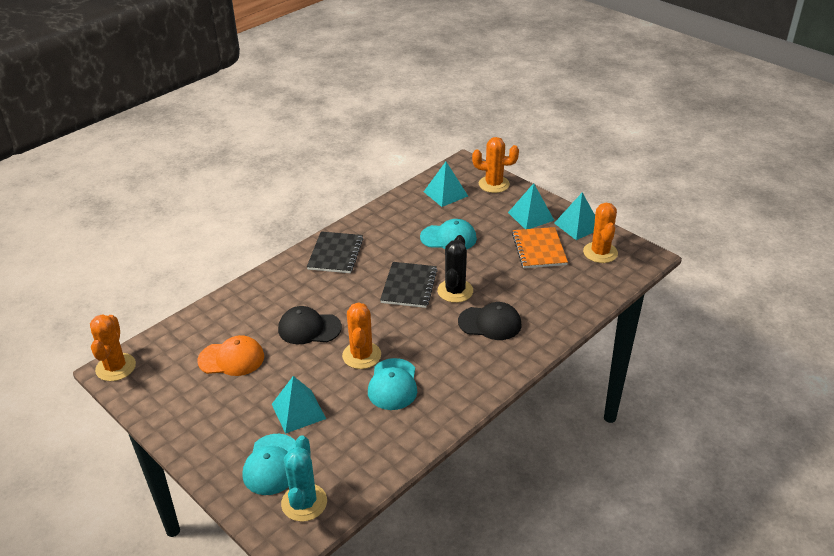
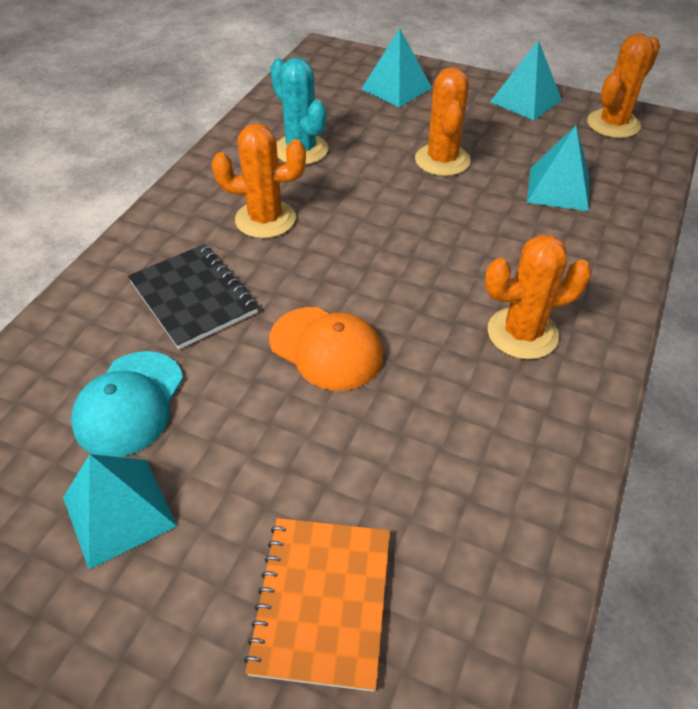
black cactus: 1 -> 0
black cap: 2 -> 0
black notebook: 2 -> 1
turquoise cap: 3 -> 1

